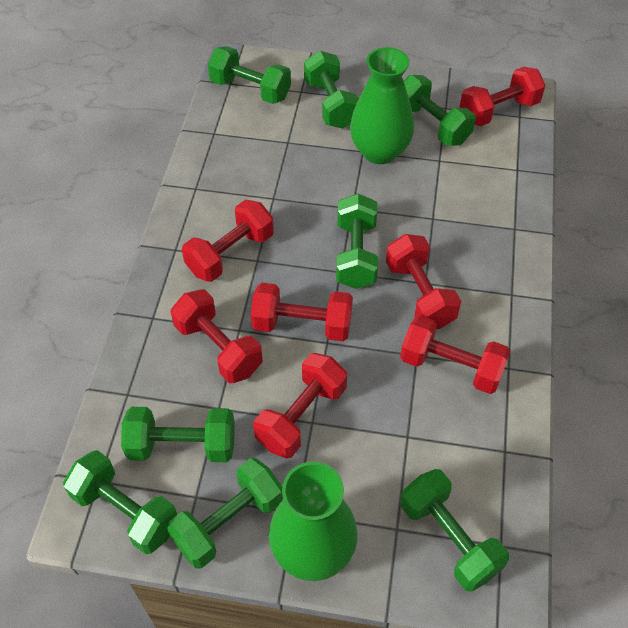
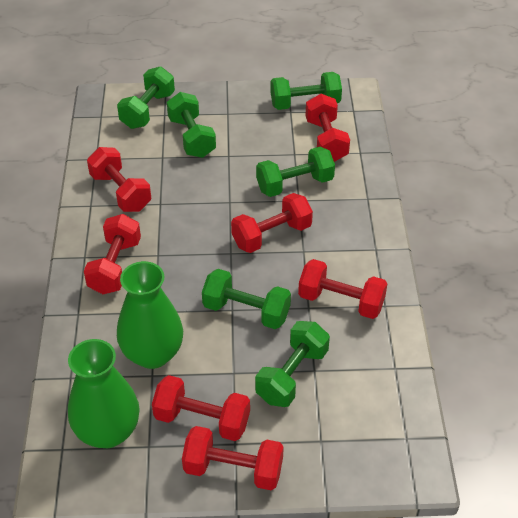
green dumbbell: 8 -> 6

